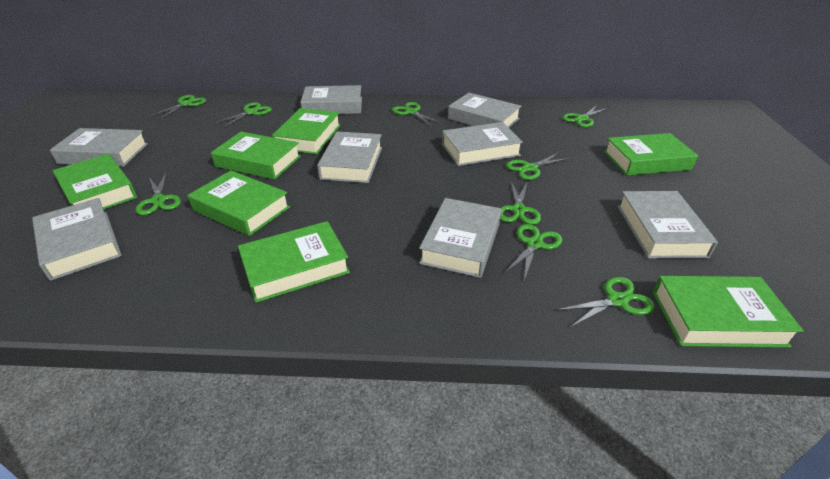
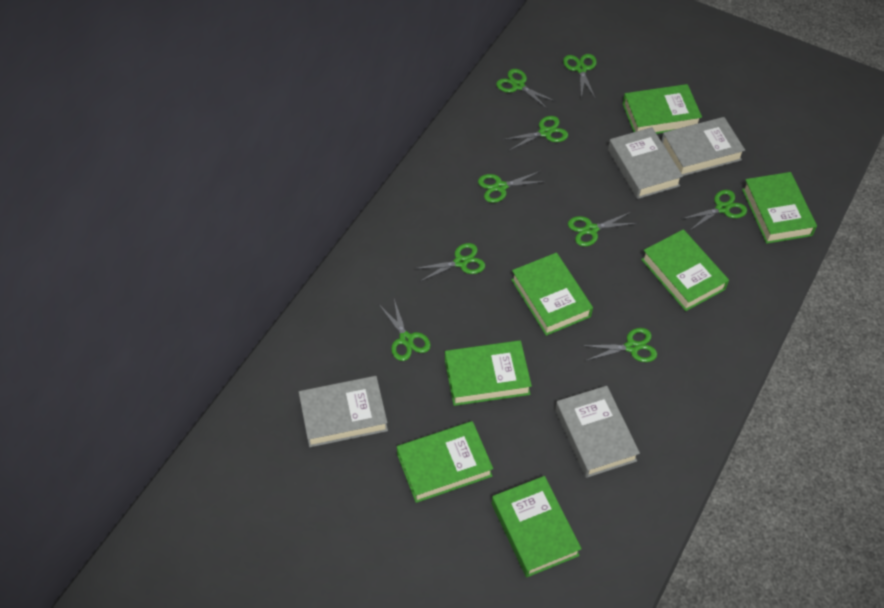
grey book: 8 -> 4

